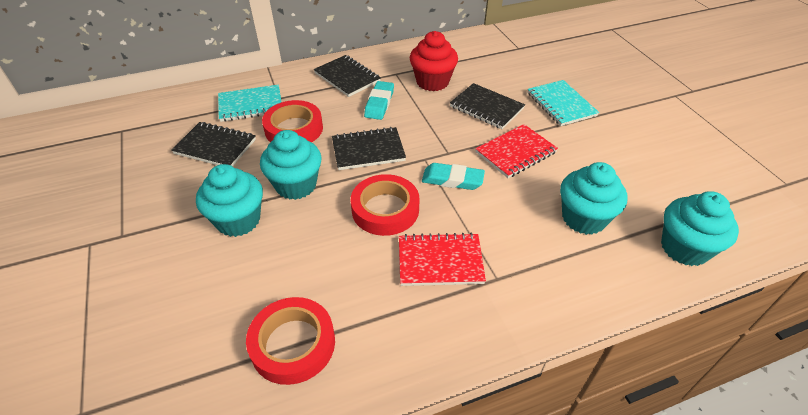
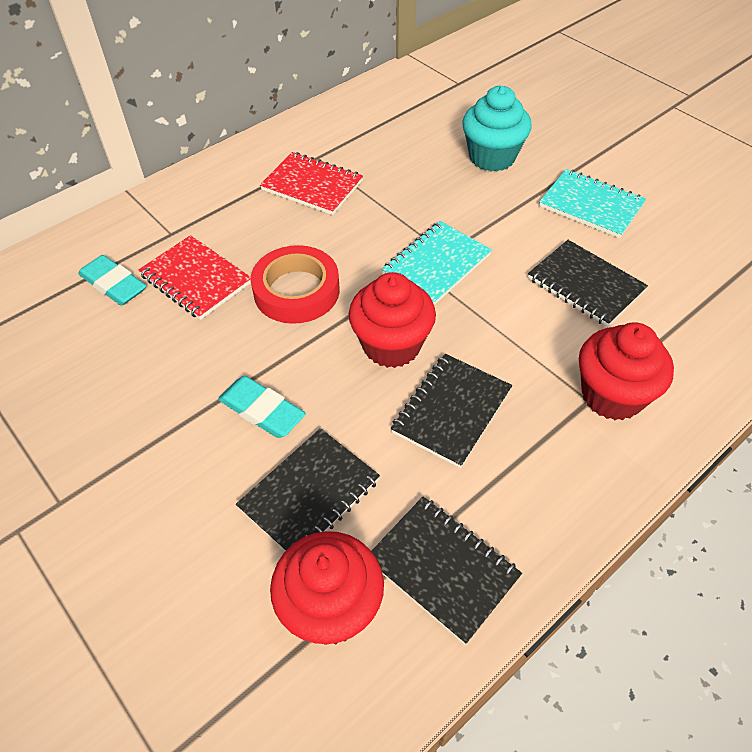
red cupcake: 1 -> 3
red tape: 3 -> 1
turquoise cupcake: 4 -> 1

